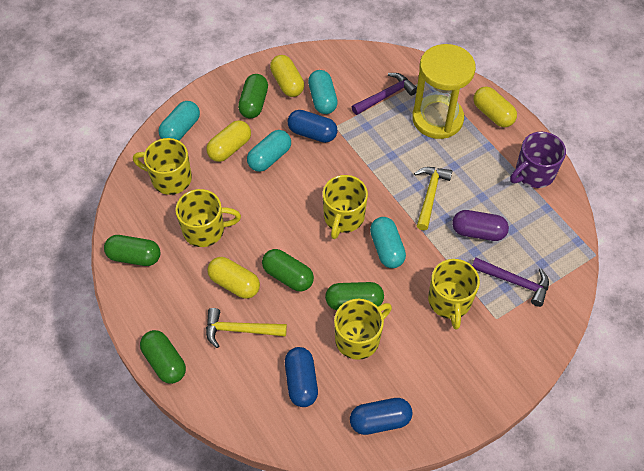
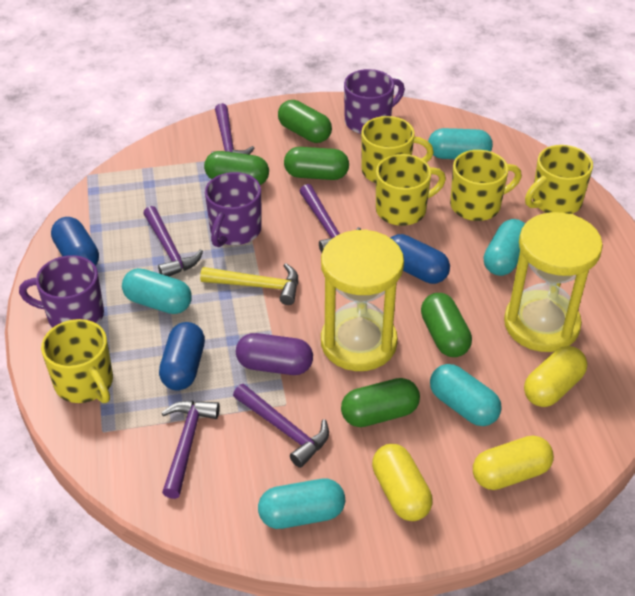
purple hammer: 2 -> 5
purple mug: 1 -> 3
turquoise capsule: 4 -> 5
yellow capsule: 4 -> 3
yellow hammer: 2 -> 1
yellow hourglass: 1 -> 2

